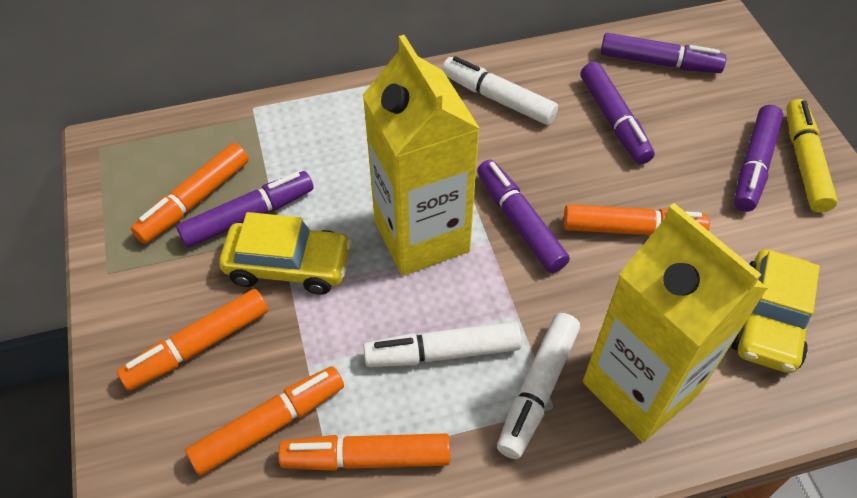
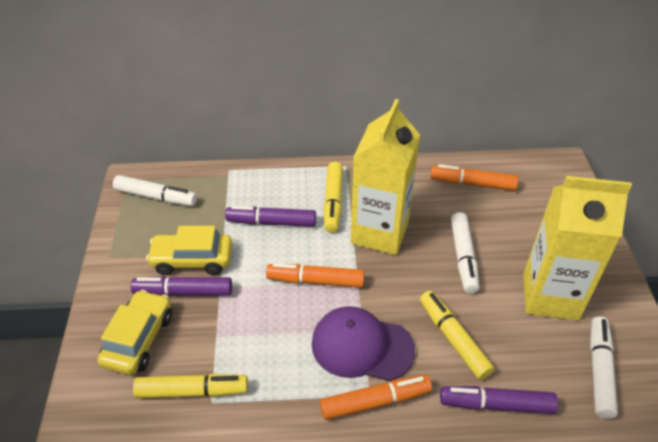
orange marker: 5 -> 3
purple cap: 0 -> 1
purple marker: 5 -> 3
yellow marker: 1 -> 3

